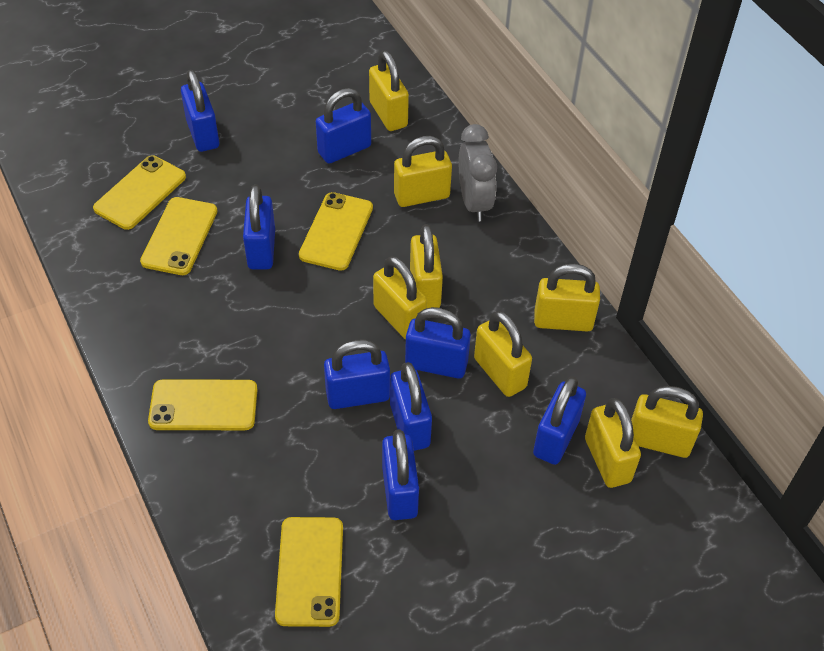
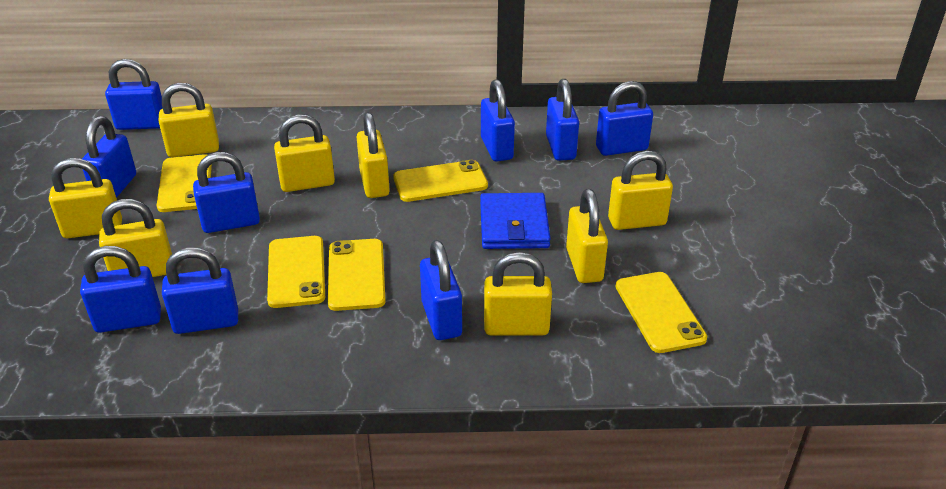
blue padlock: 8 -> 9
blue wallet: 0 -> 1
grey clock: 1 -> 0

